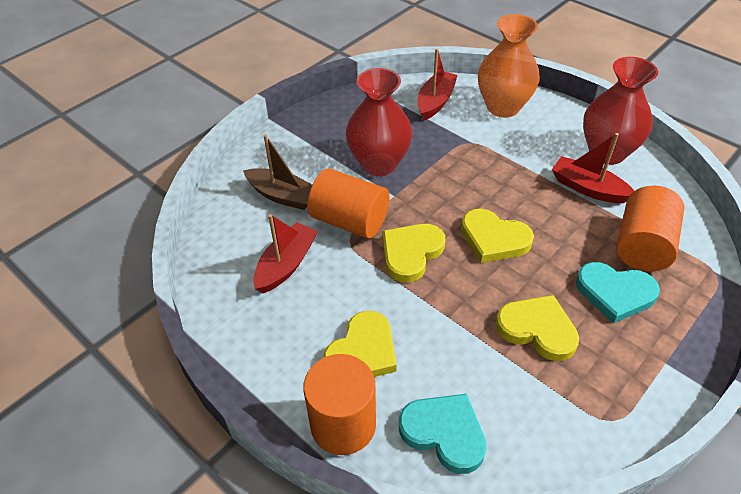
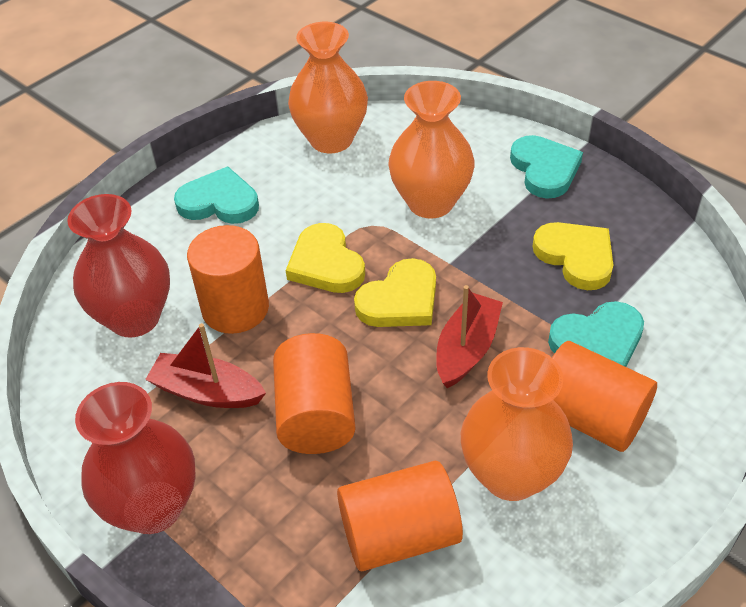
brown boat: 1 -> 0
orange cylinder: 3 -> 4
orange vase: 1 -> 3
red boat: 3 -> 2
turquoise heart: 2 -> 3
yellow heart: 4 -> 3

